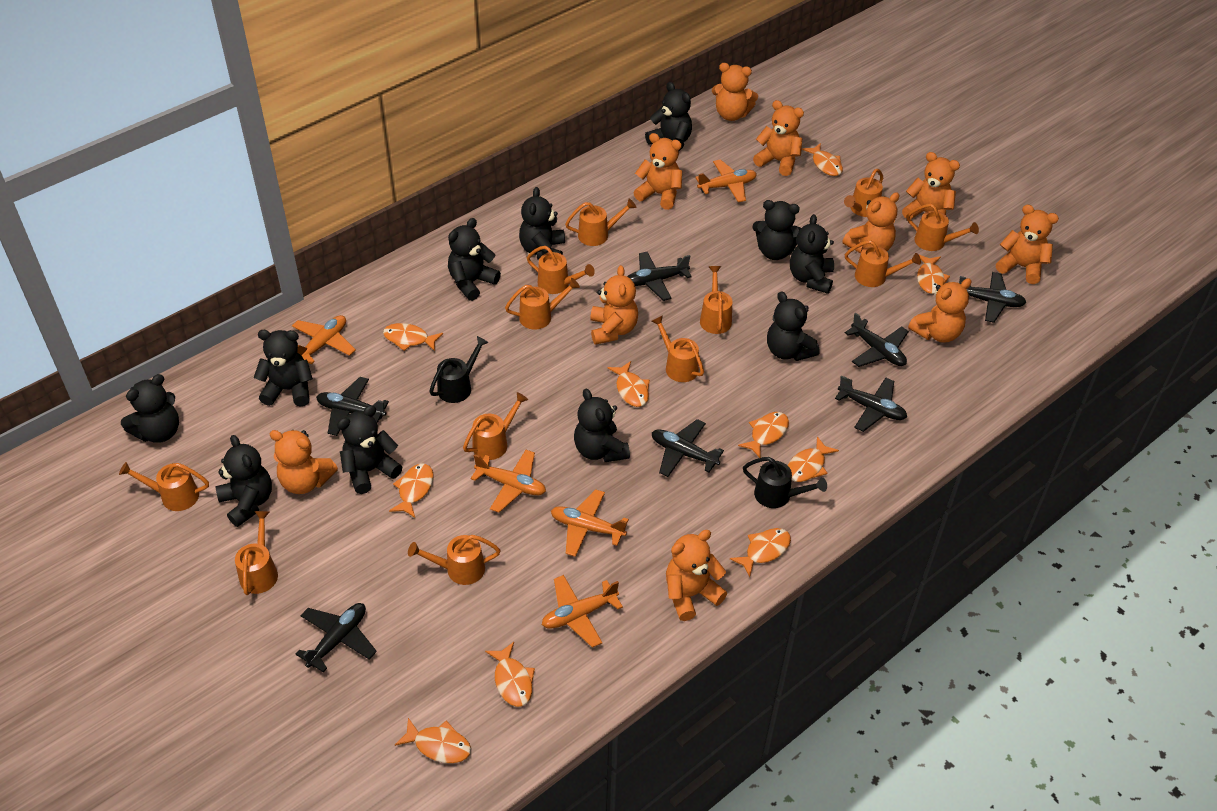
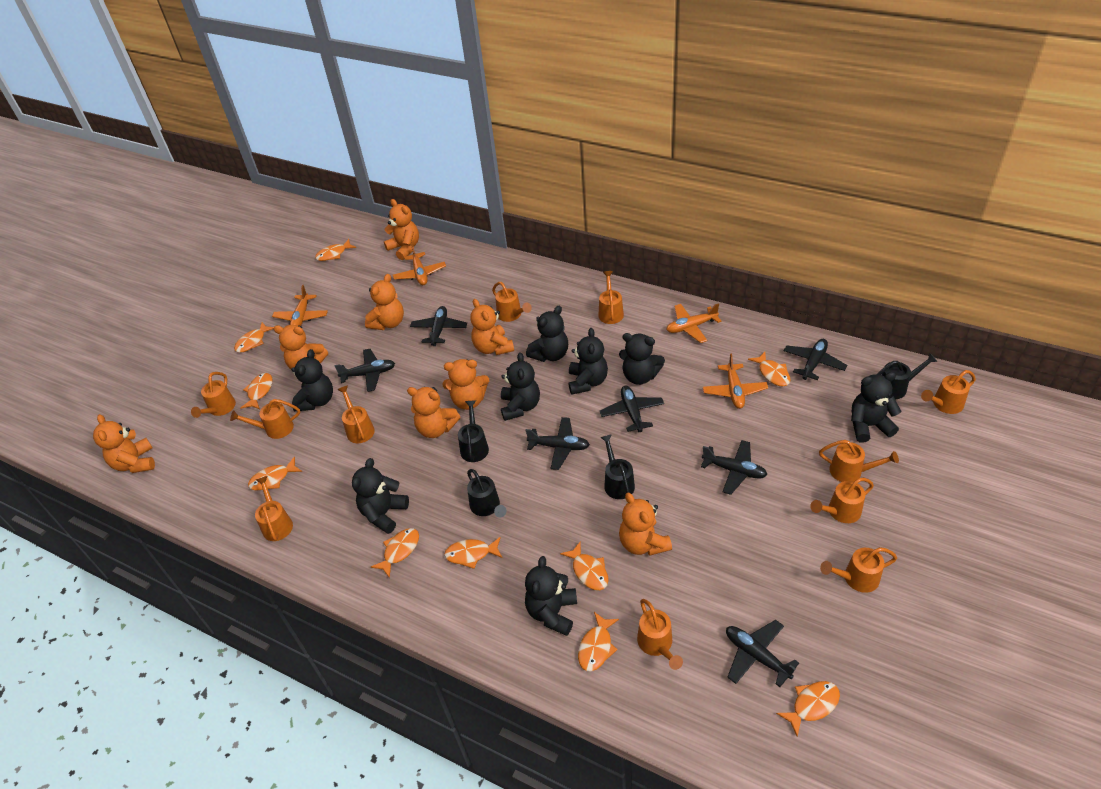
black teddy bear: 11 -> 8
black watering can: 2 -> 4
orange plane: 5 -> 4
orange teddy bear: 10 -> 8
orange watering can: 12 -> 11

